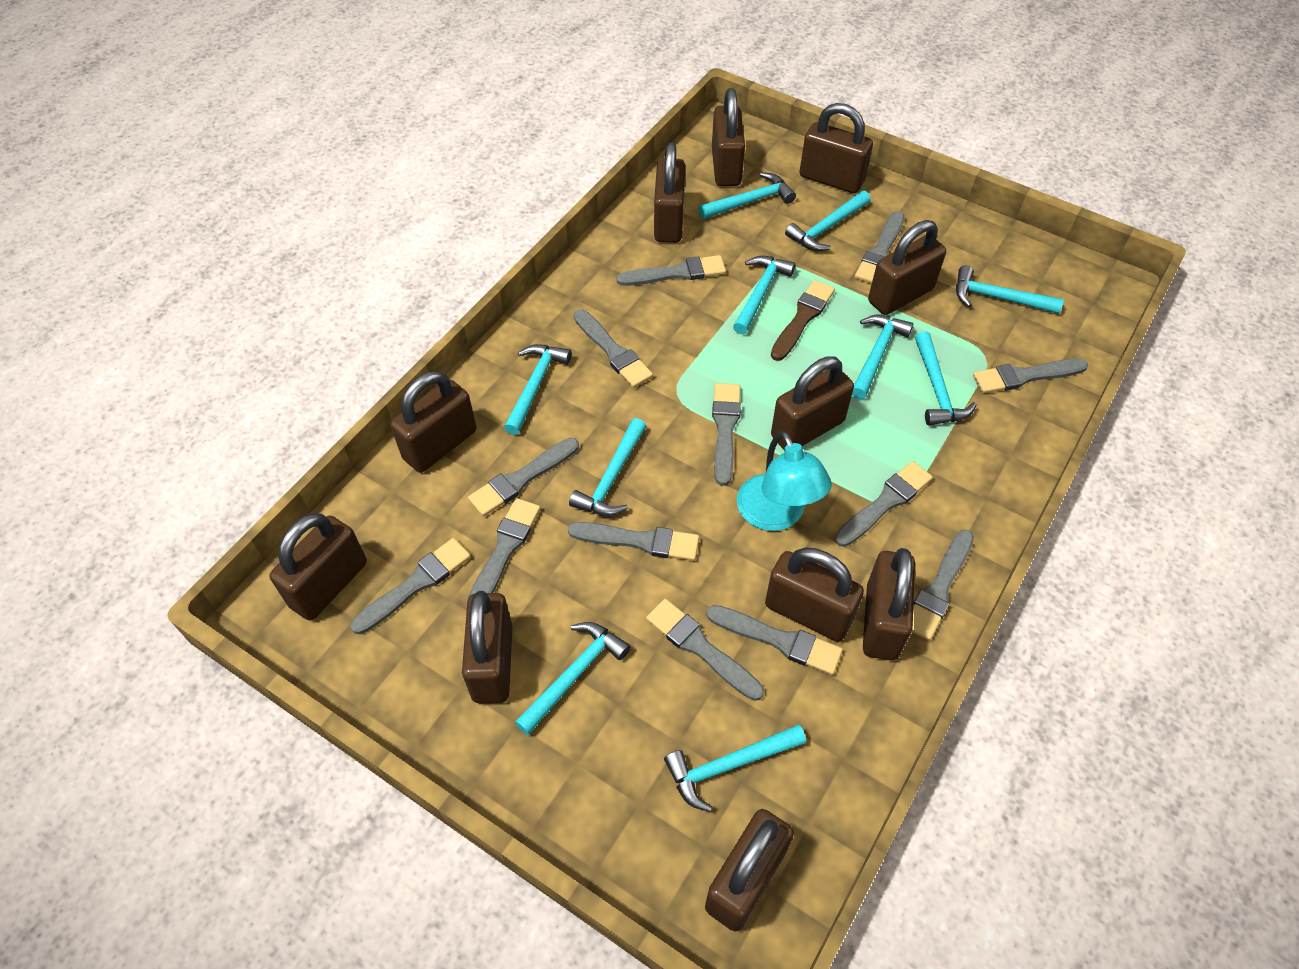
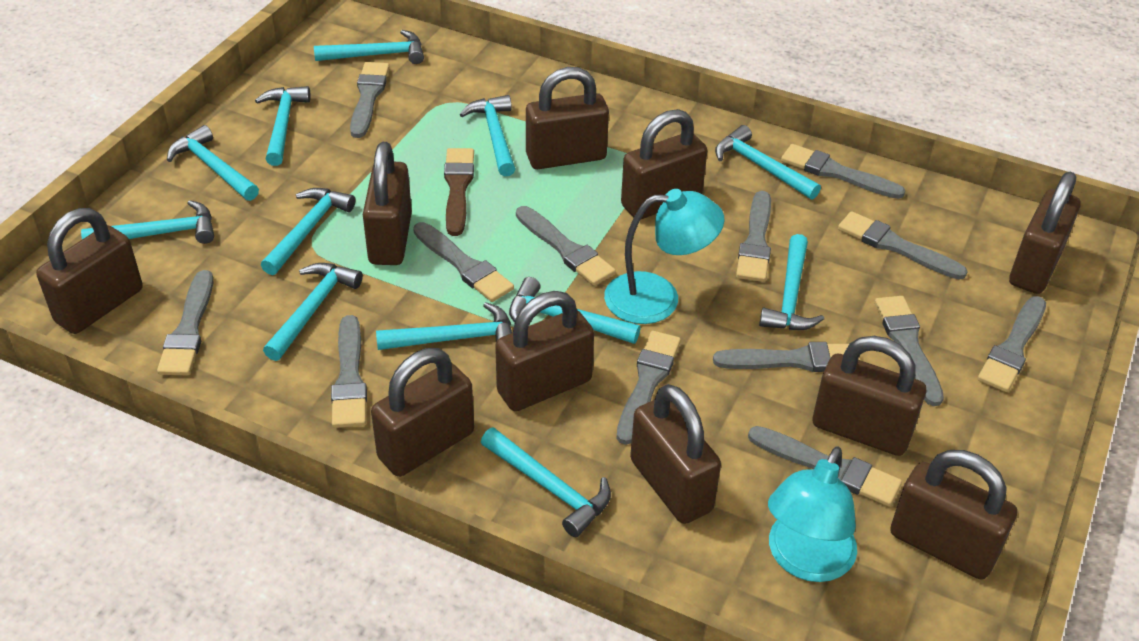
brown padlock: 11 -> 10
turquoise hammer: 10 -> 12
turquoise lamp: 1 -> 2

